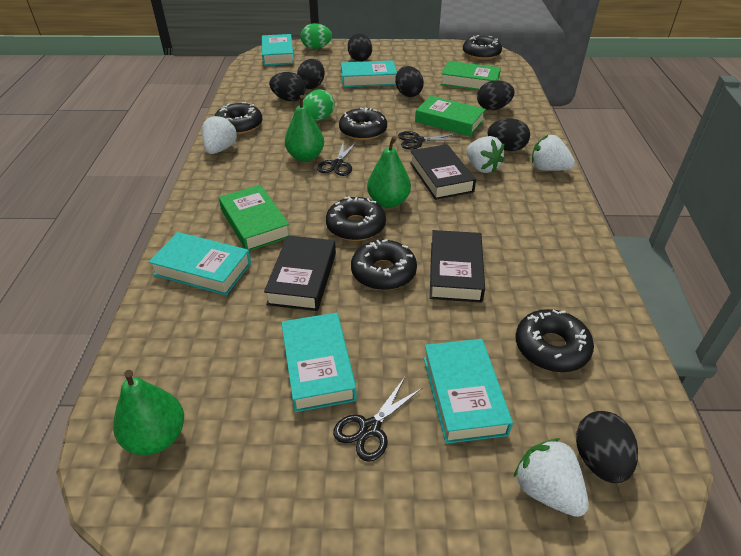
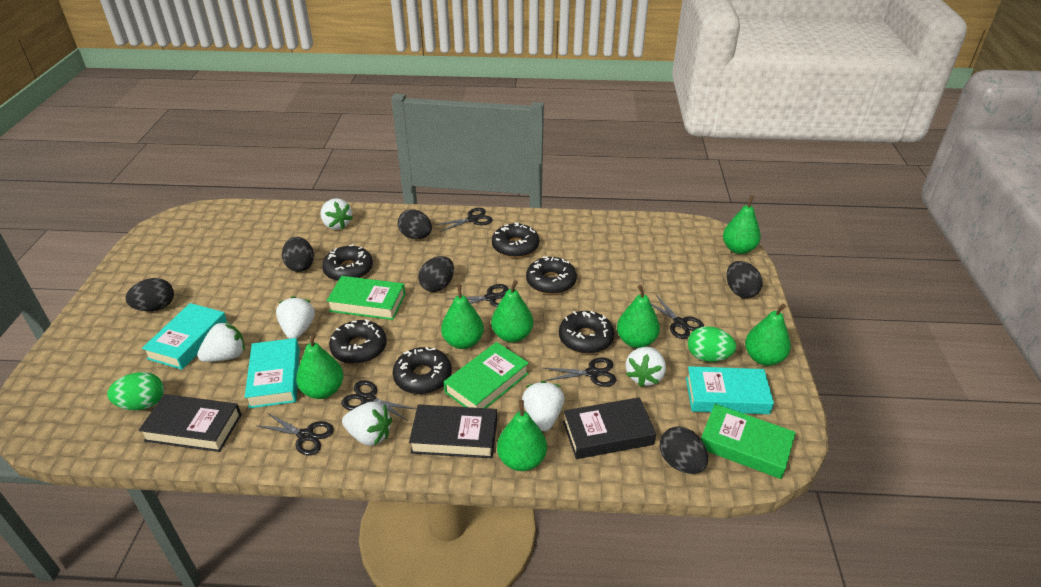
black egg: 7 -> 6
black scissors: 3 -> 6
green pear: 3 -> 7
turquoise book: 5 -> 3
white strawberry: 4 -> 6

